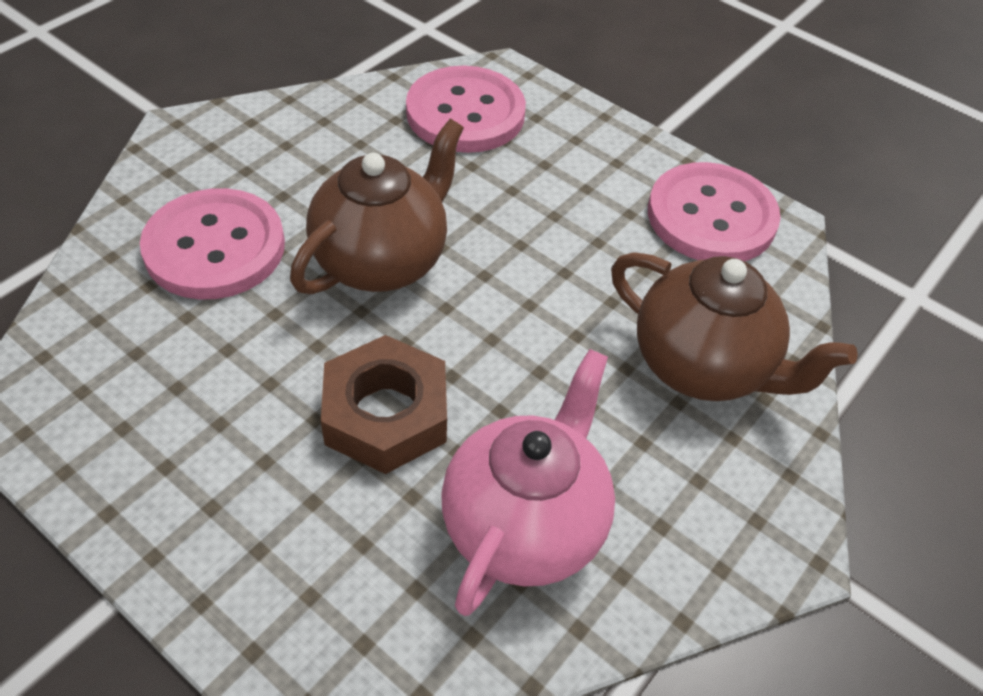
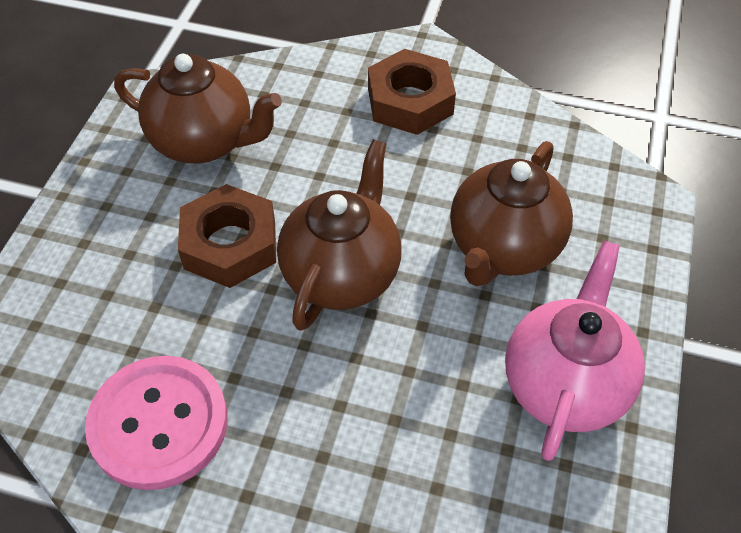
brown nut: 1 -> 2
brown teapot: 2 -> 3
pink button: 3 -> 1

